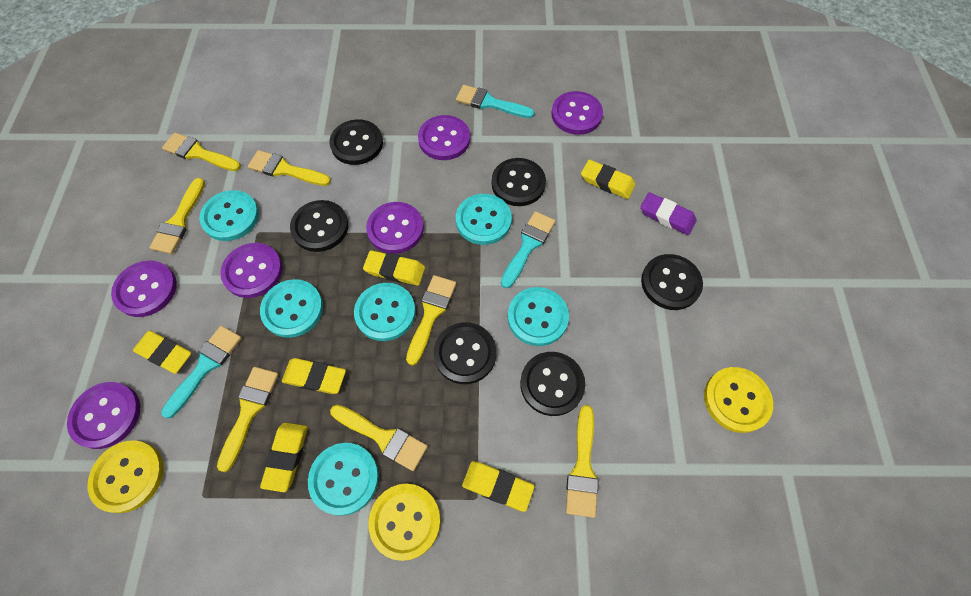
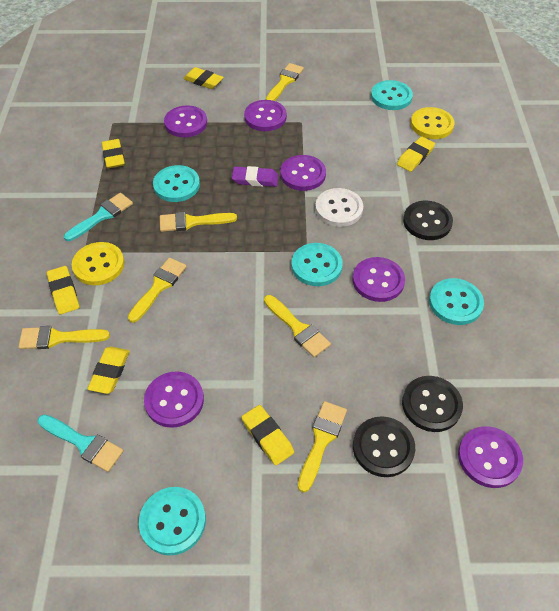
black button: 6 -> 3
turquoise brush: 3 -> 2
turquoise button: 6 -> 5
white button: 0 -> 1
yellow brush: 7 -> 6
yellow button: 3 -> 2

